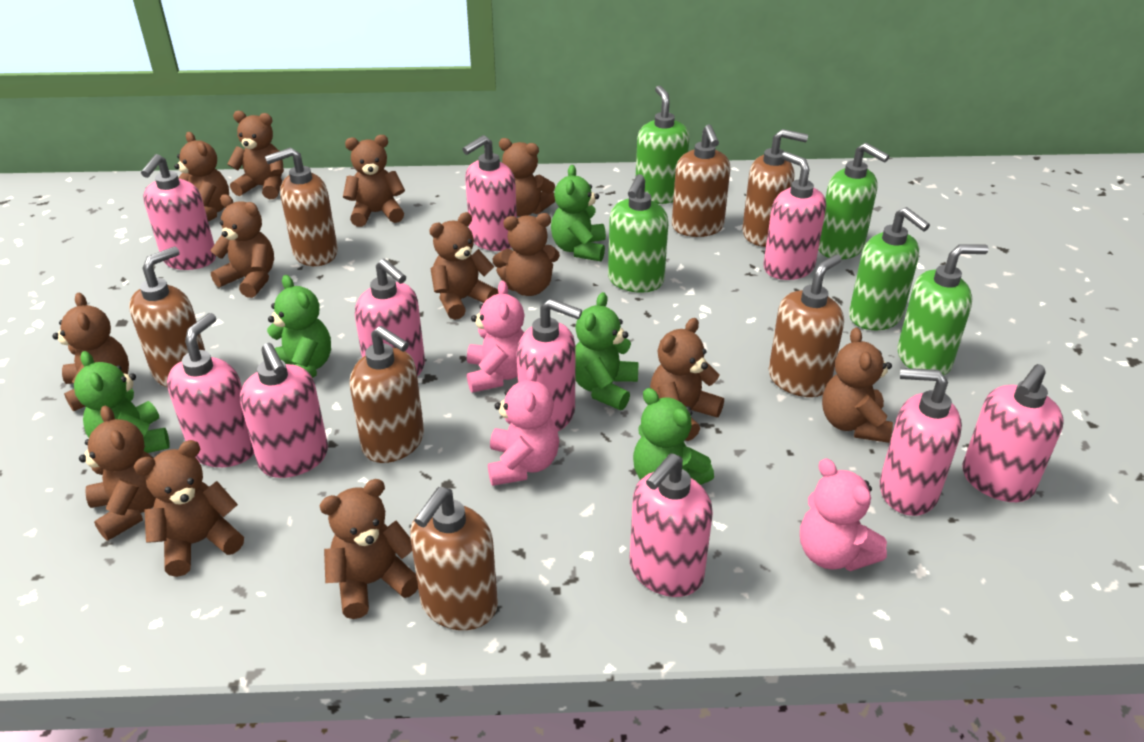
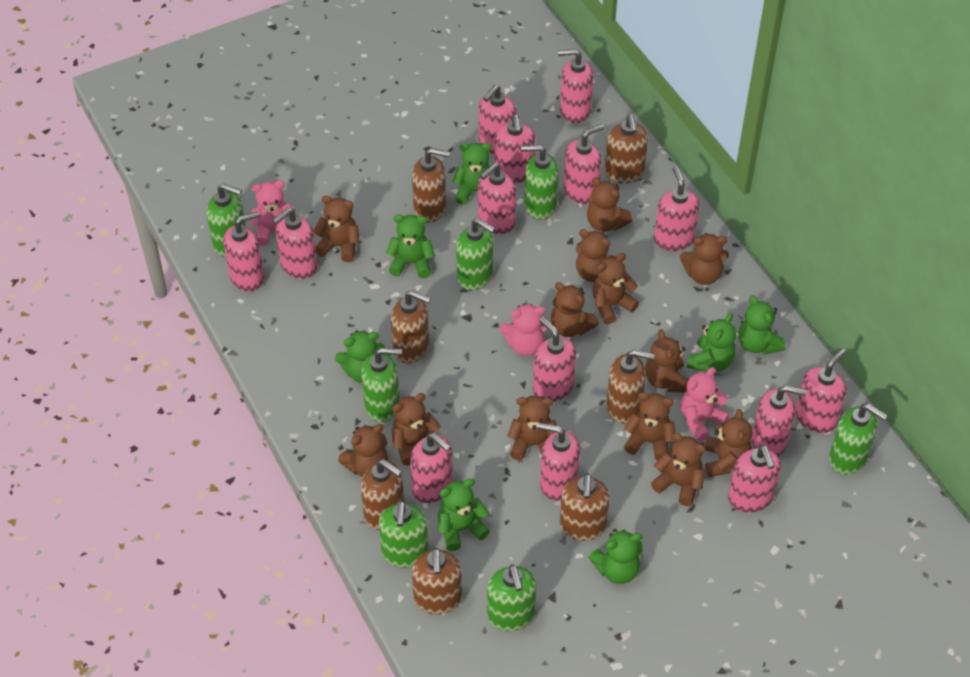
green soap dispenser: 5 -> 7
green teddy bear: 5 -> 7
pink soap dispenser: 10 -> 14

